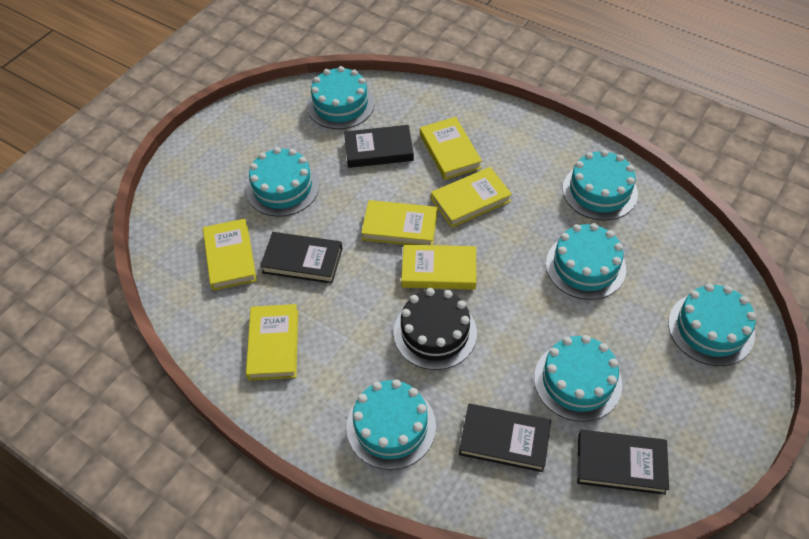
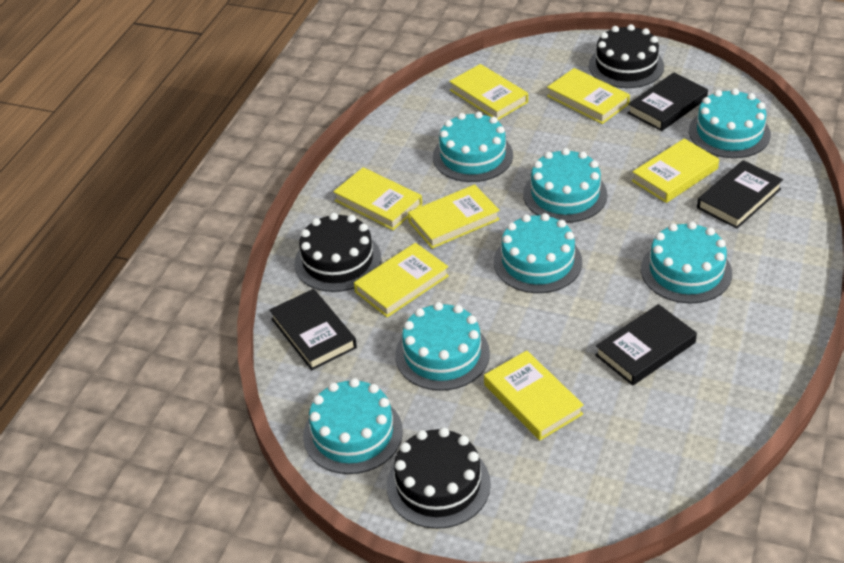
black cake: 1 -> 3
yellow book: 6 -> 7

